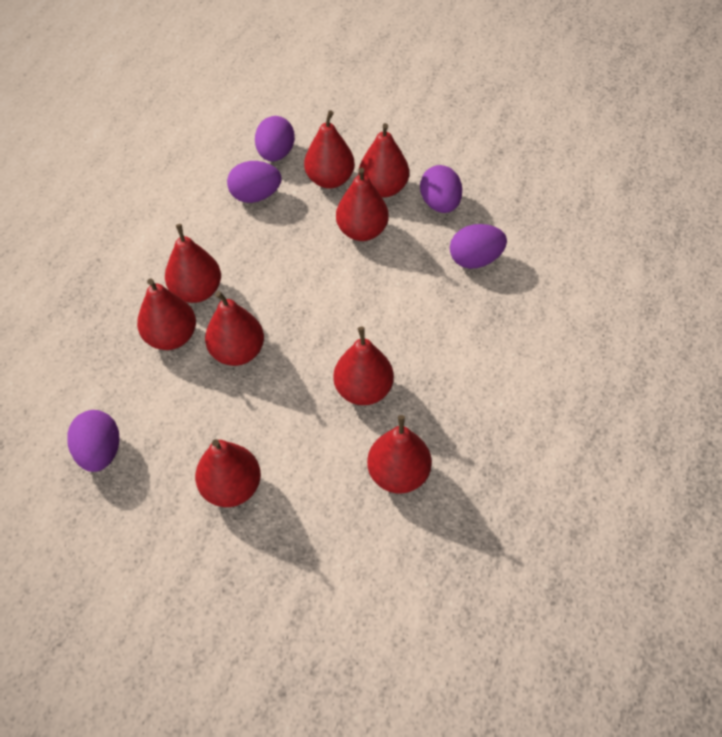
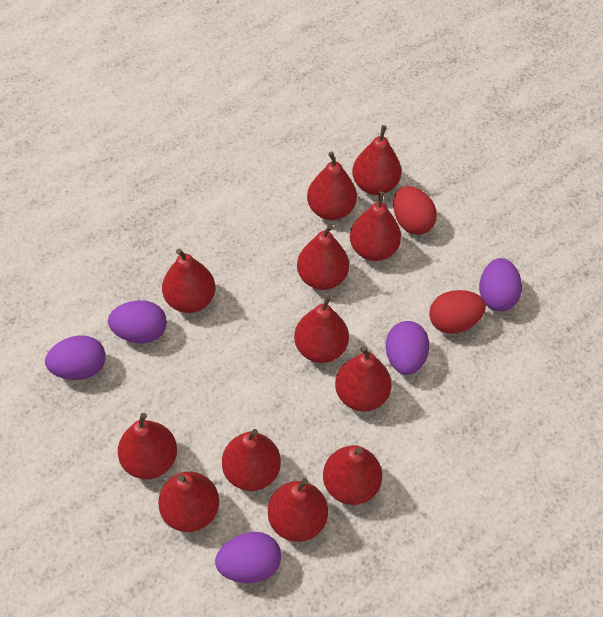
red egg: 0 -> 2
red pear: 9 -> 12

